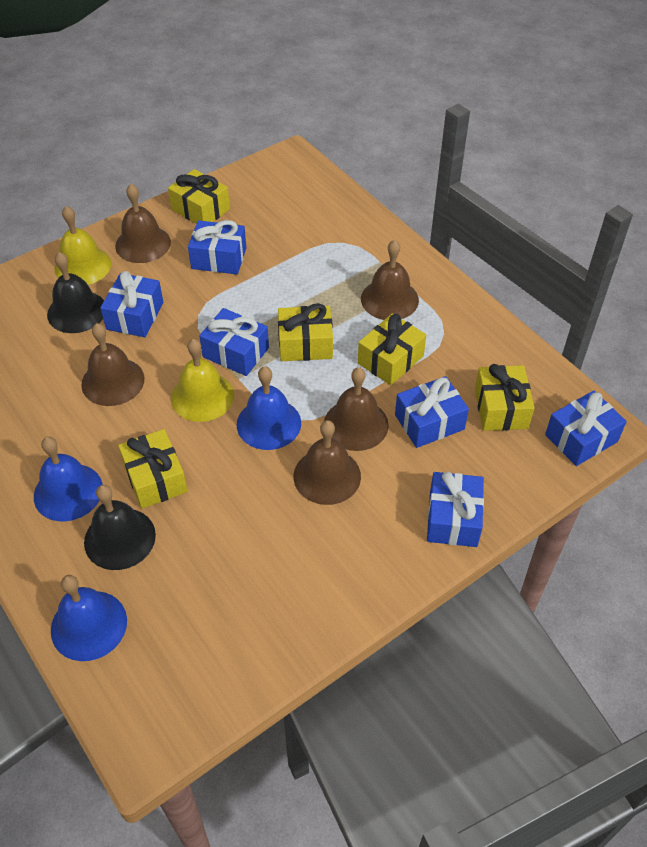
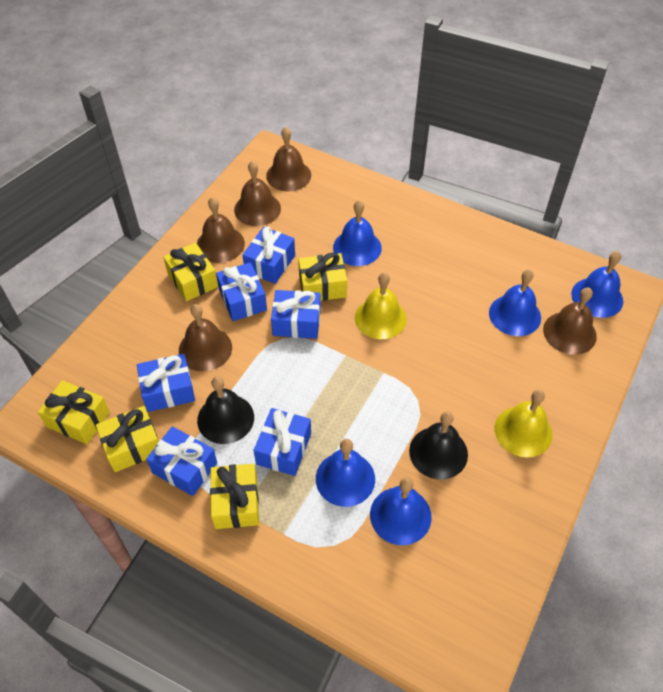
blue bell: 3 -> 5

